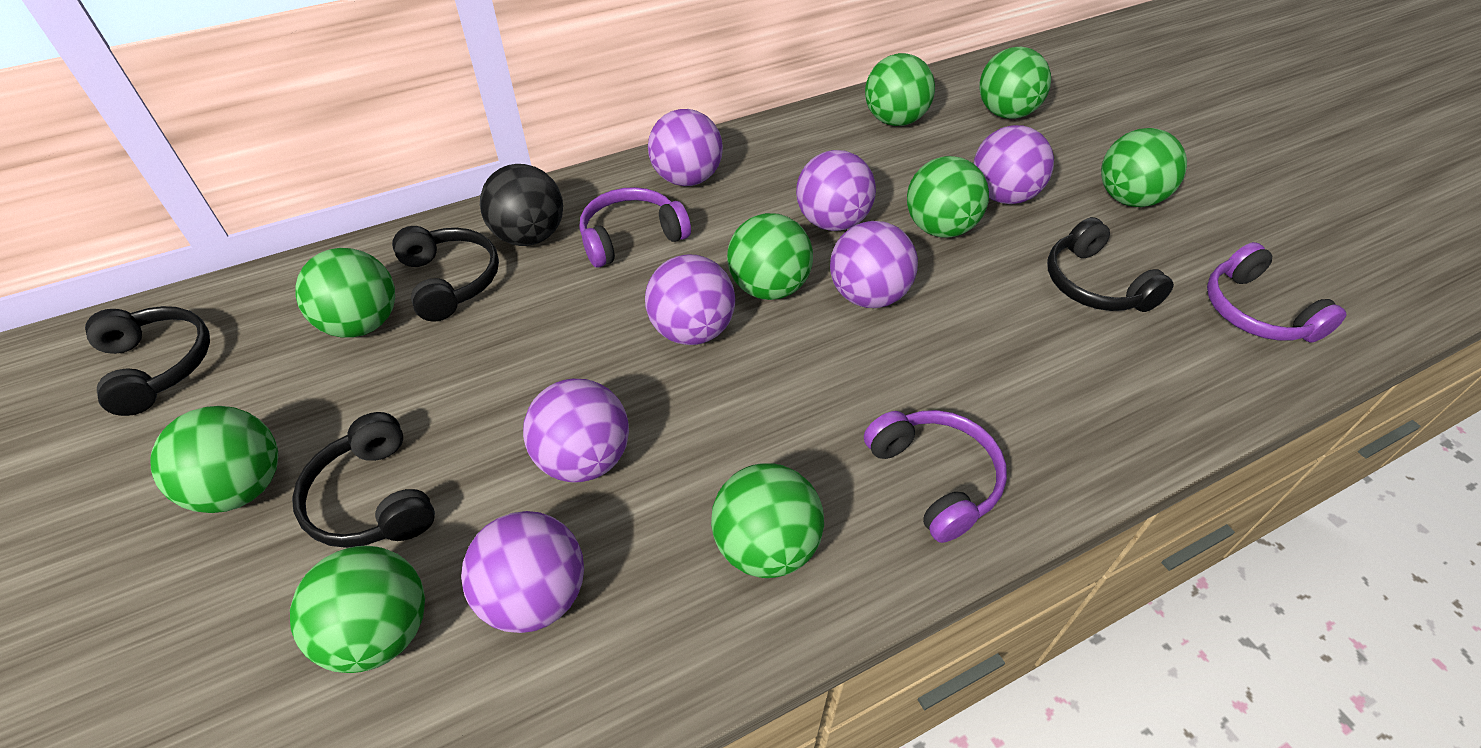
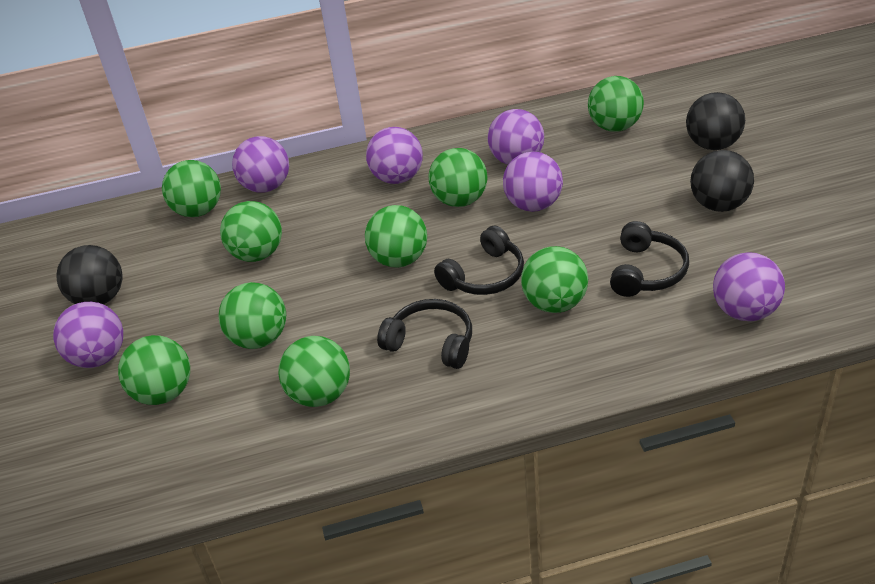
black ball: 1 -> 3
black headphones: 4 -> 3
purple ball: 7 -> 6
purple headphones: 3 -> 0

